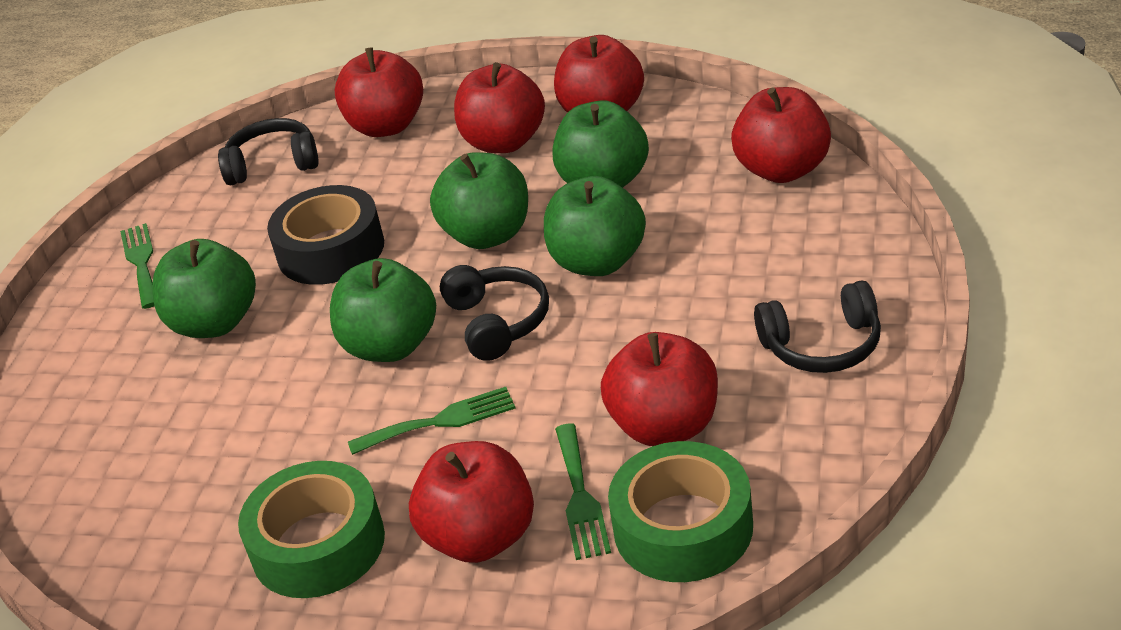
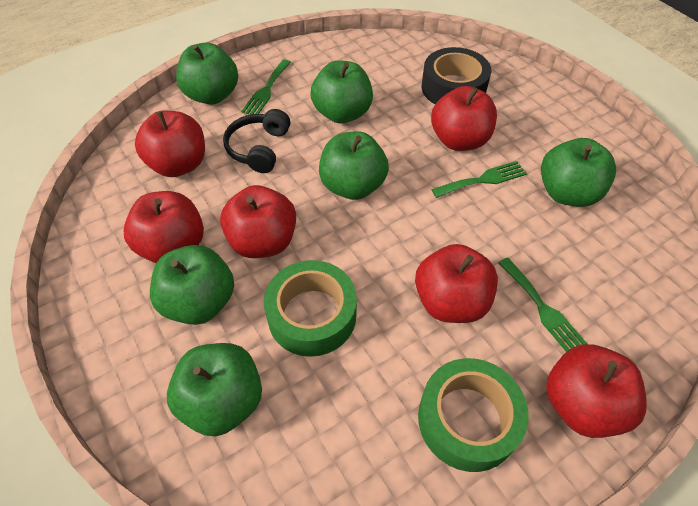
black headphones: 3 -> 1
green apple: 5 -> 6

